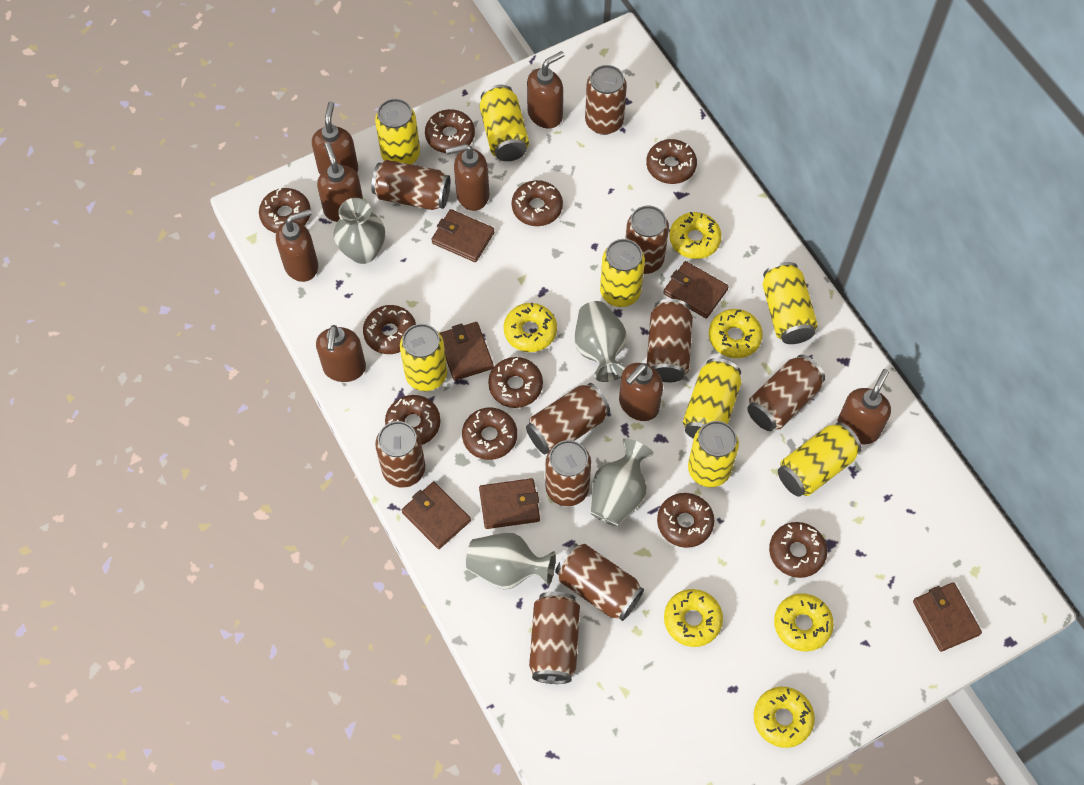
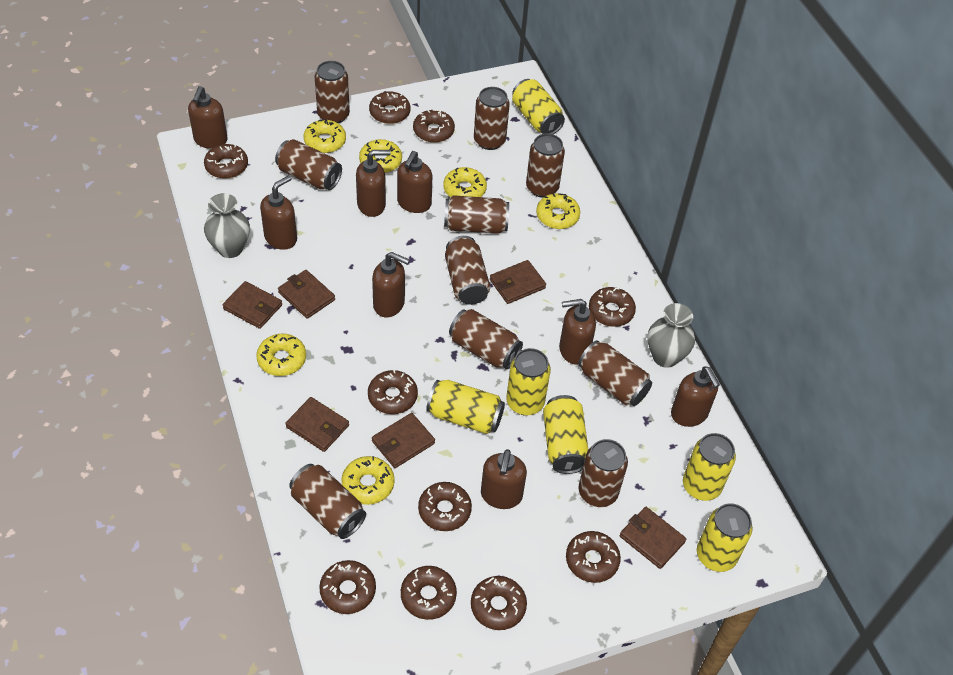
grey vase: 4 -> 2
yellow can: 8 -> 6

